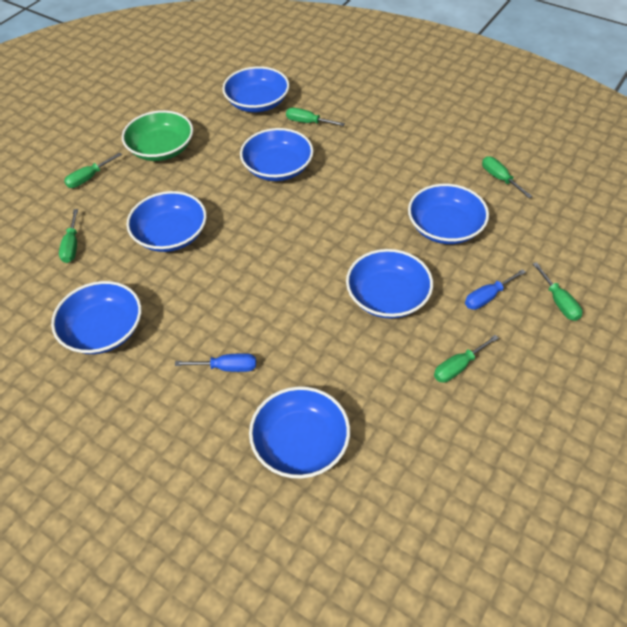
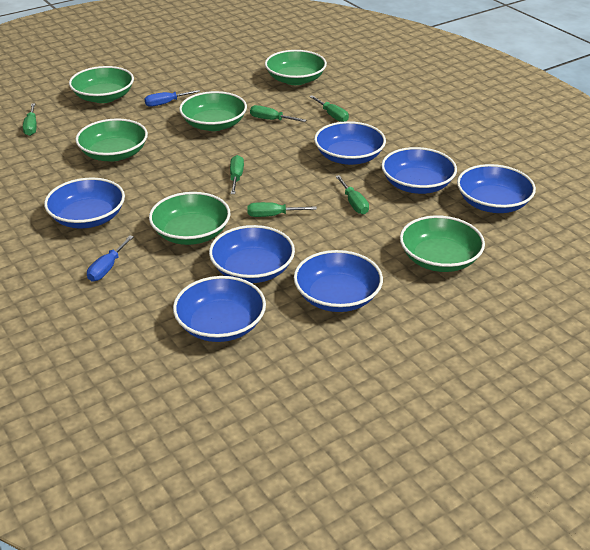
green bowl: 1 -> 6

